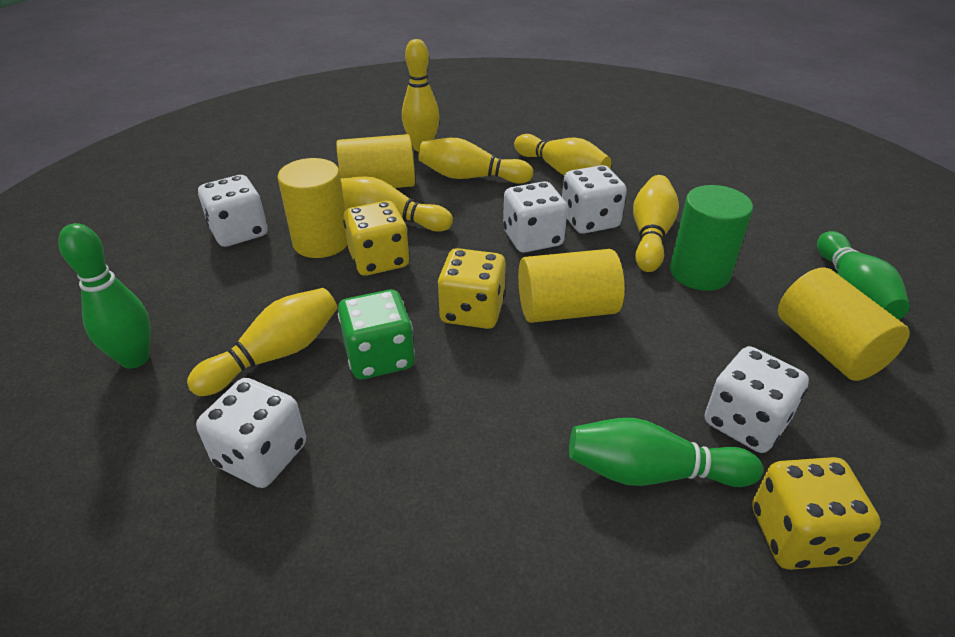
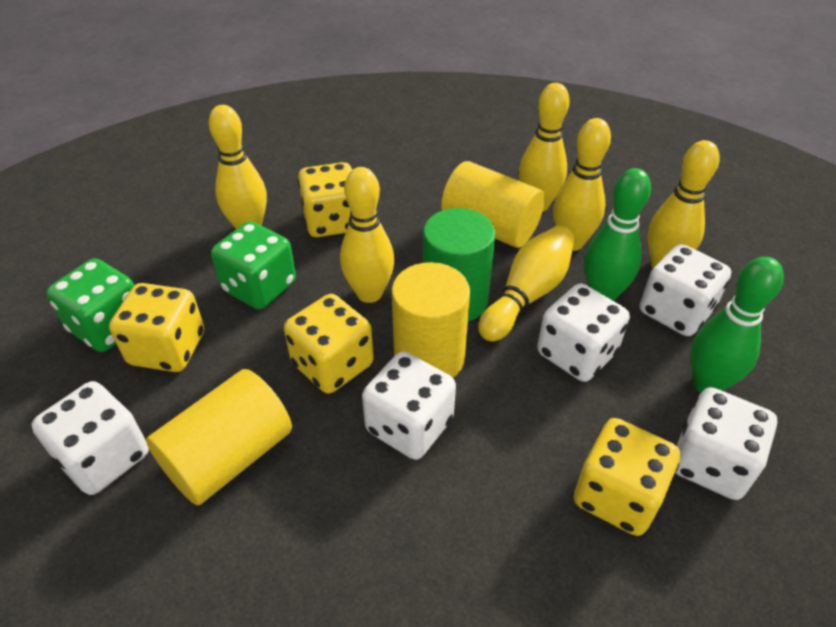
green bowling pin: 3 -> 2
green dice: 1 -> 2
yellow cylinder: 4 -> 3
yellow dice: 3 -> 4

